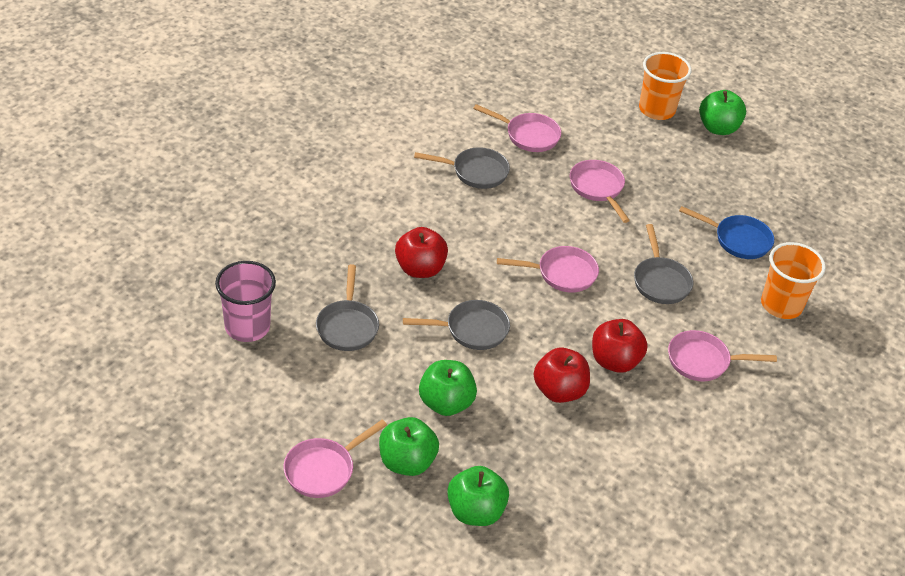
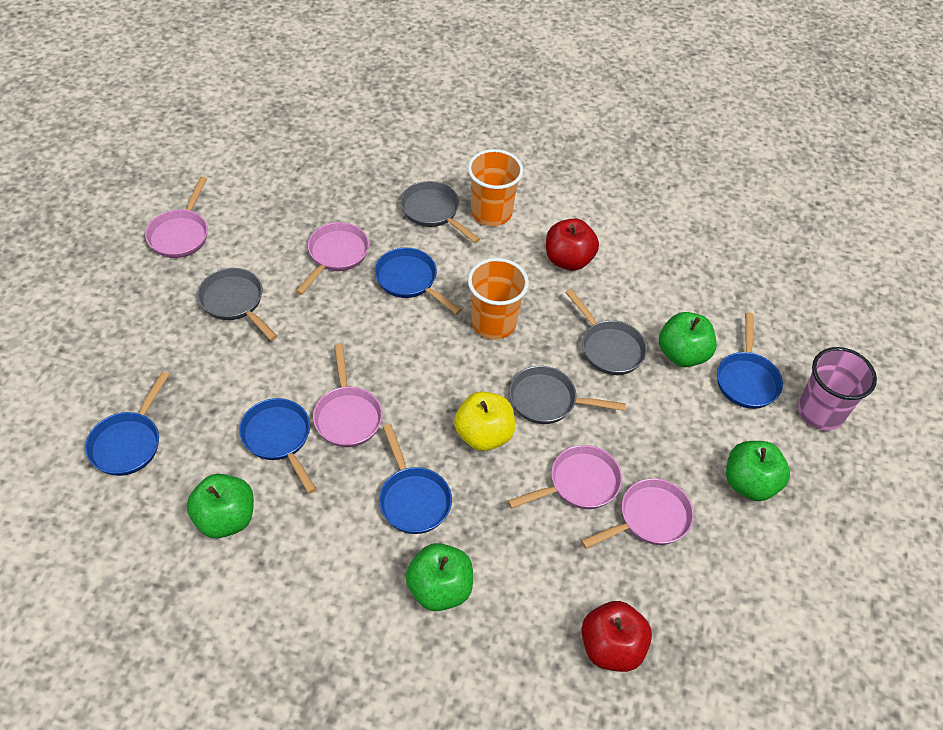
blue pan: 1 -> 5
red apple: 3 -> 2
yellow apple: 0 -> 1

